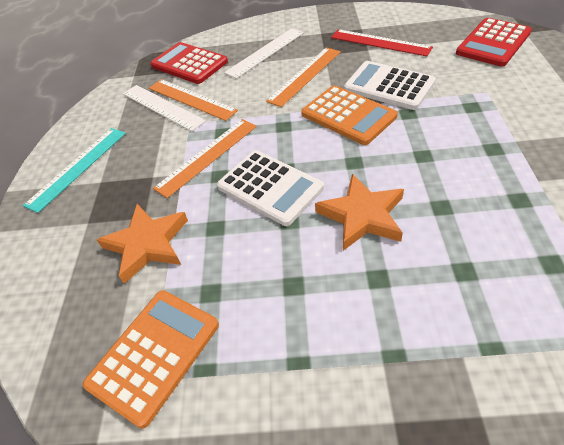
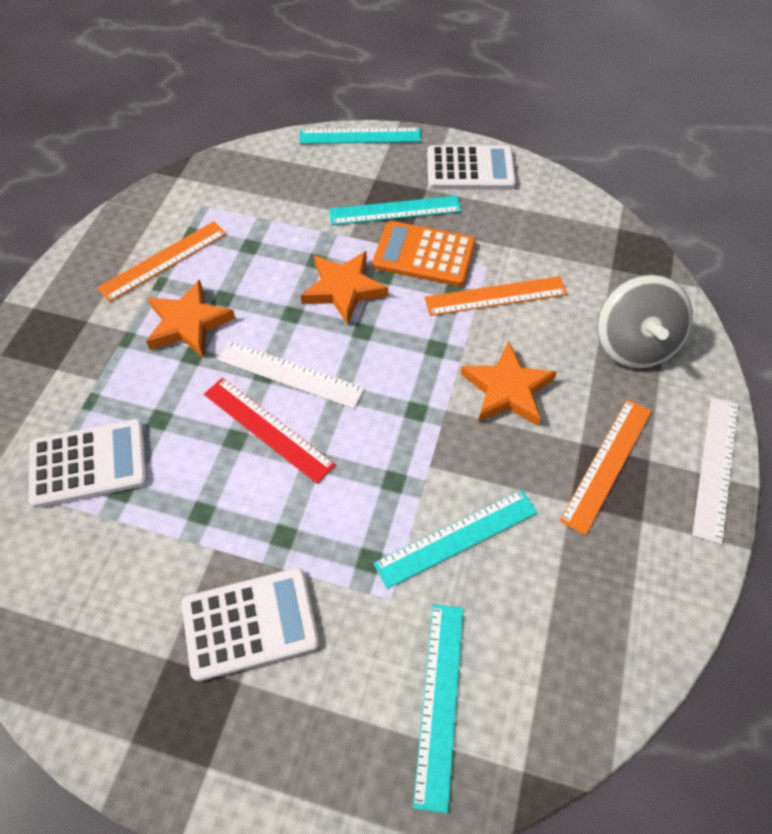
grey spinning top: 0 -> 1
orange calculator: 2 -> 1
orange star: 2 -> 3
red calculator: 2 -> 0
turquoise ruler: 1 -> 4
white calculator: 2 -> 3

